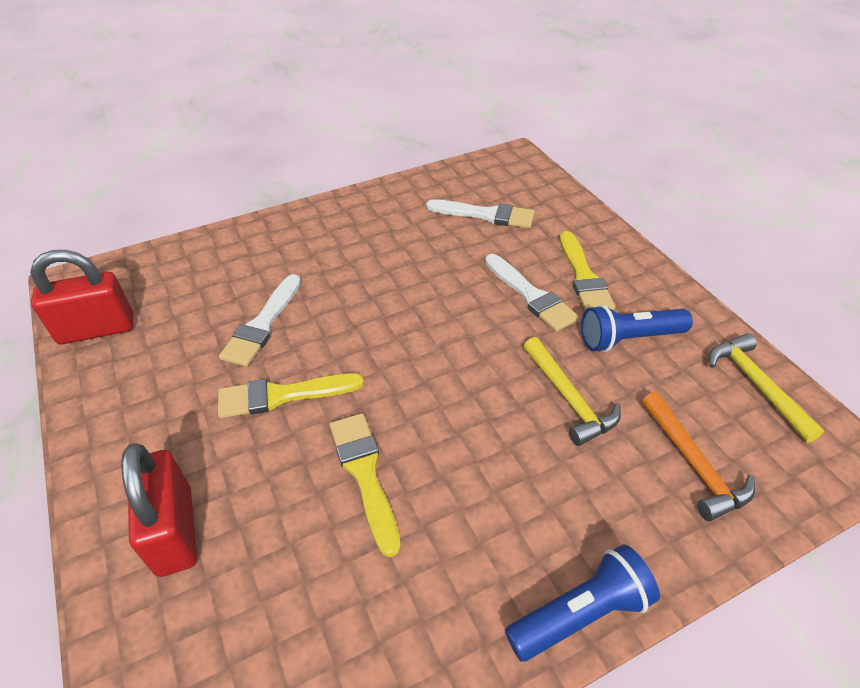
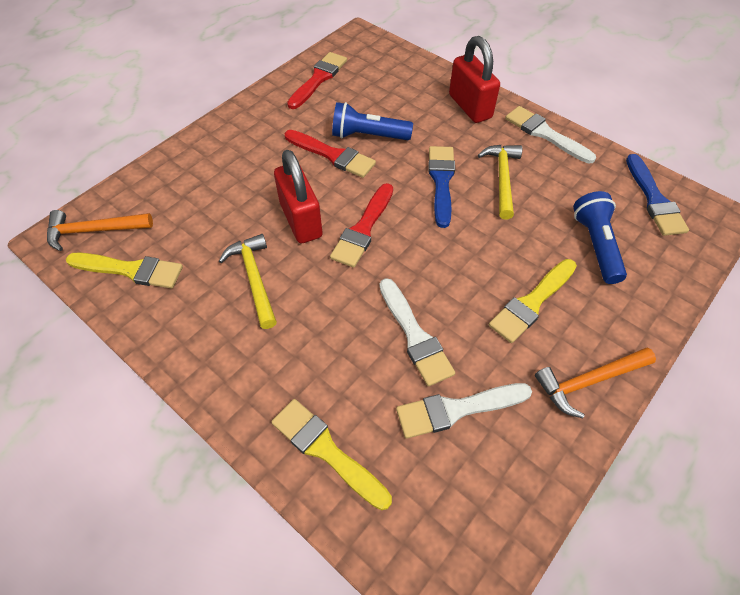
blue brush: 0 -> 2
orange hammer: 1 -> 2
red brush: 0 -> 3

